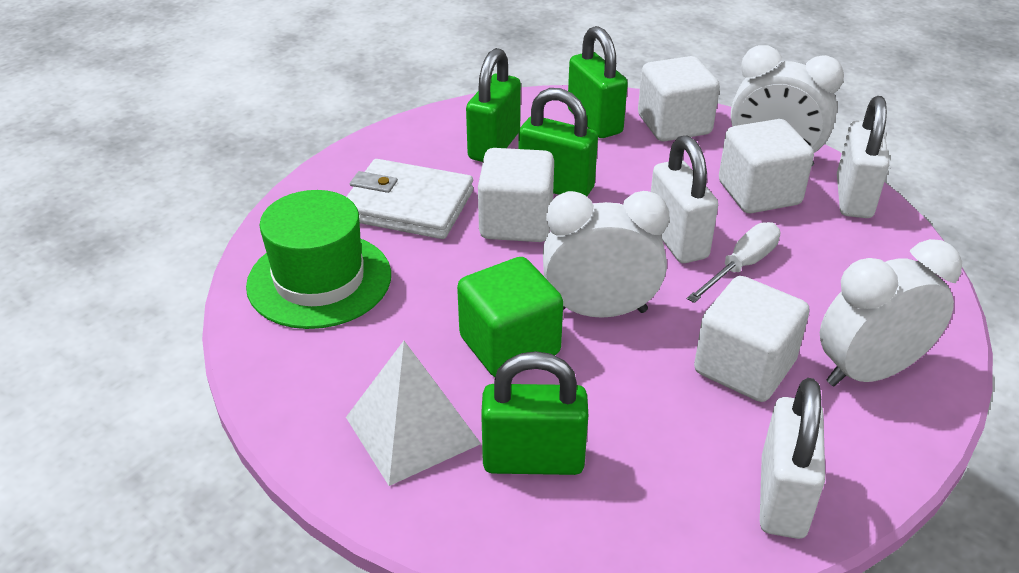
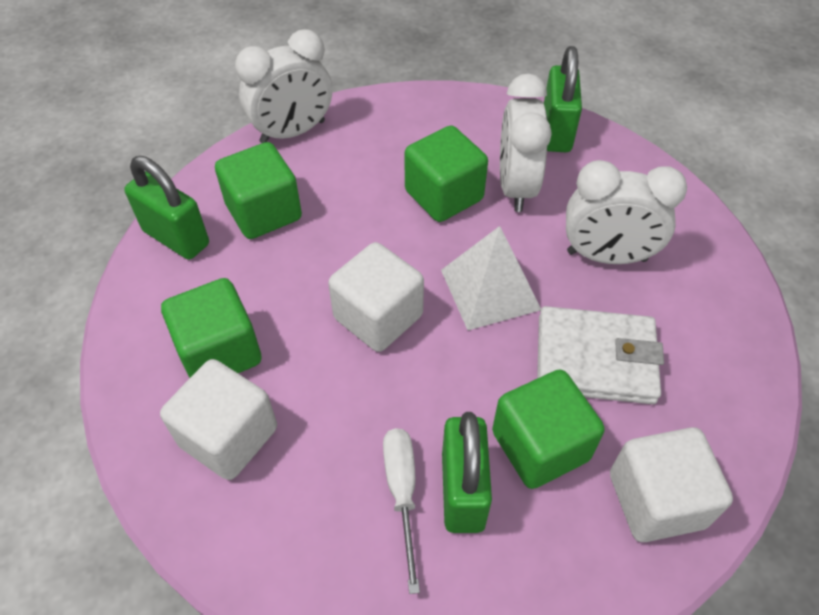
green cube: 1 -> 4
green hat: 1 -> 0
green padlock: 4 -> 3
white cube: 4 -> 3
white padlock: 3 -> 0

